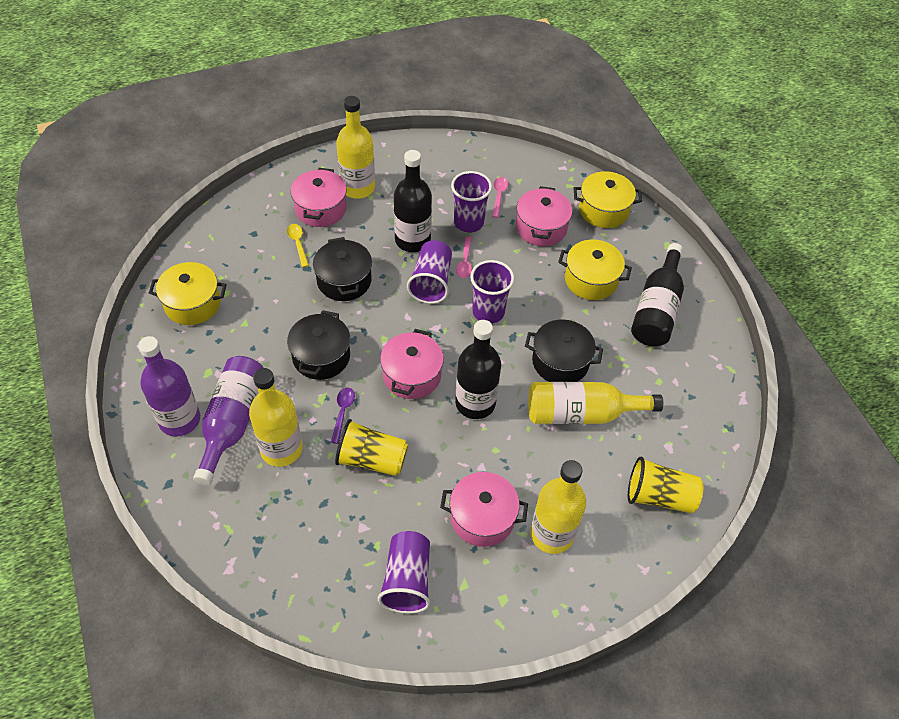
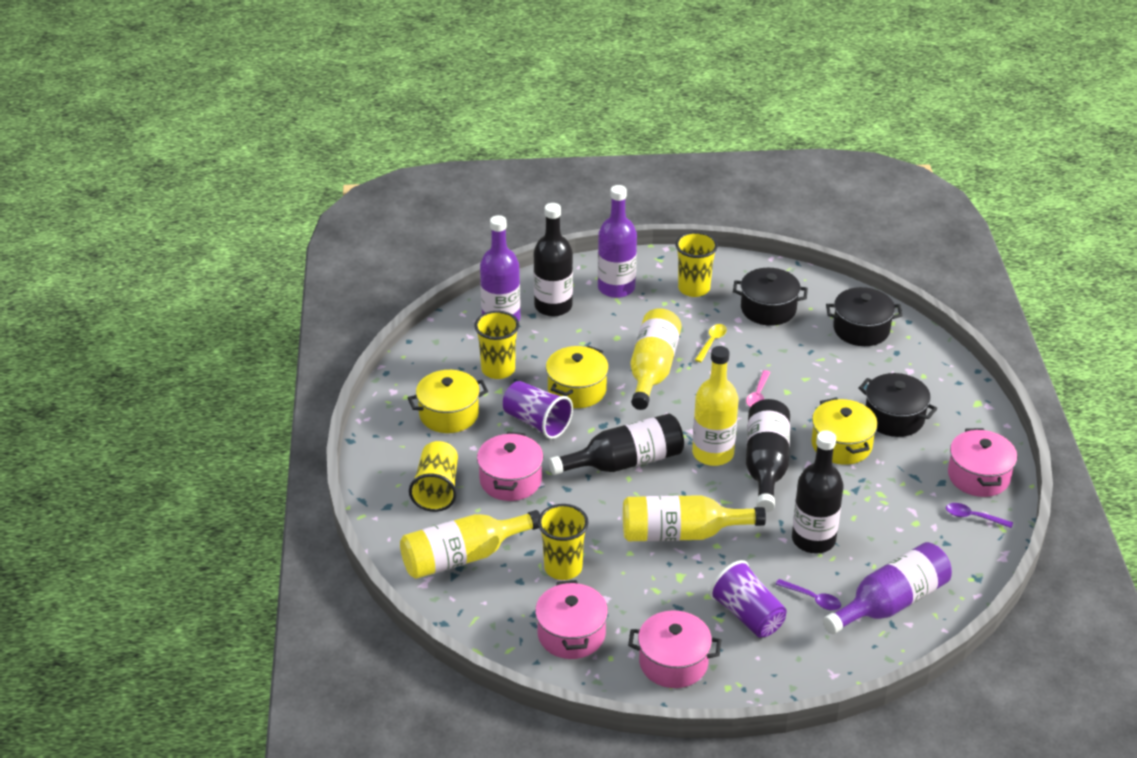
black bottle: 3 -> 4
pink spoon: 2 -> 1
purple bottle: 2 -> 3
purple cup: 4 -> 2
purple spoon: 1 -> 2
yellow cup: 2 -> 4

